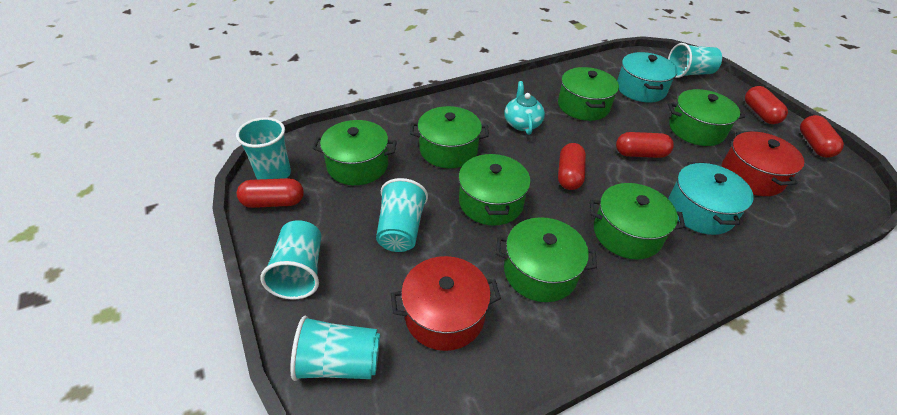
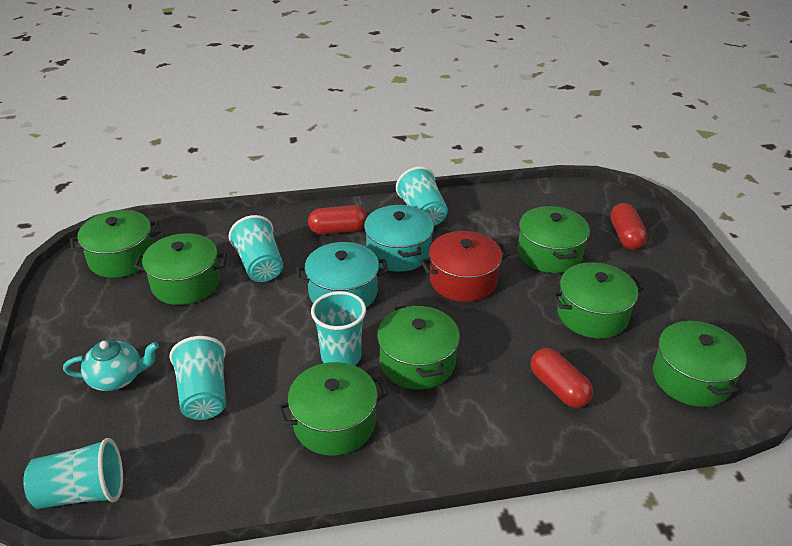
red capsule: 5 -> 3
red pot: 2 -> 1

